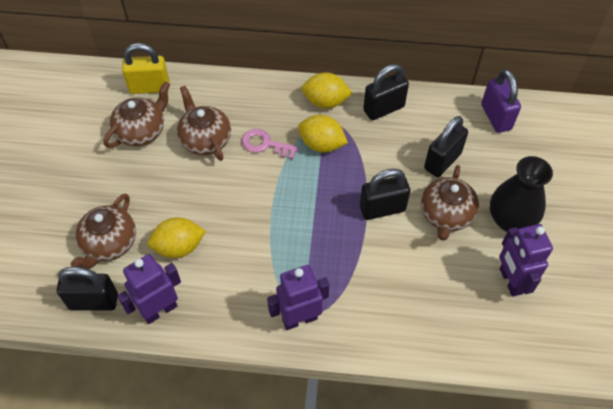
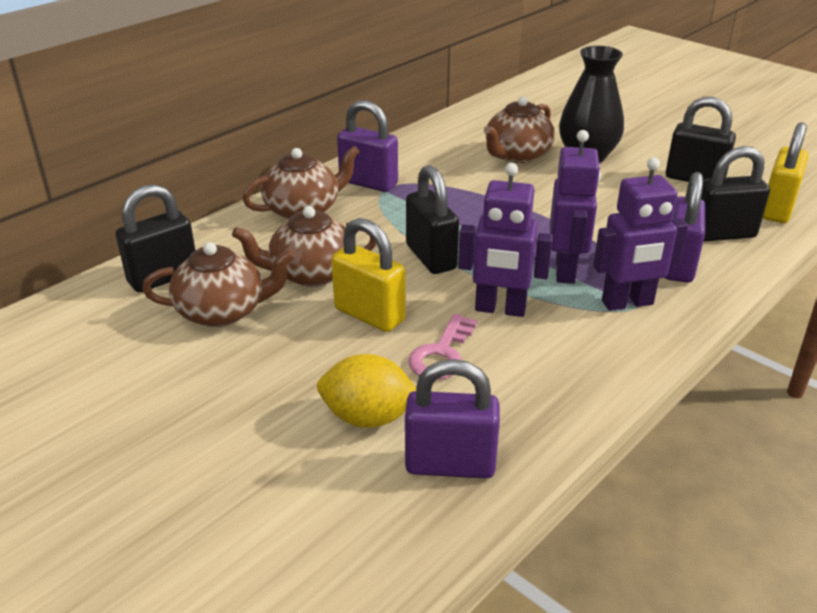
purple padlock: 1 -> 3
yellow lemon: 3 -> 1
yellow padlock: 1 -> 2

